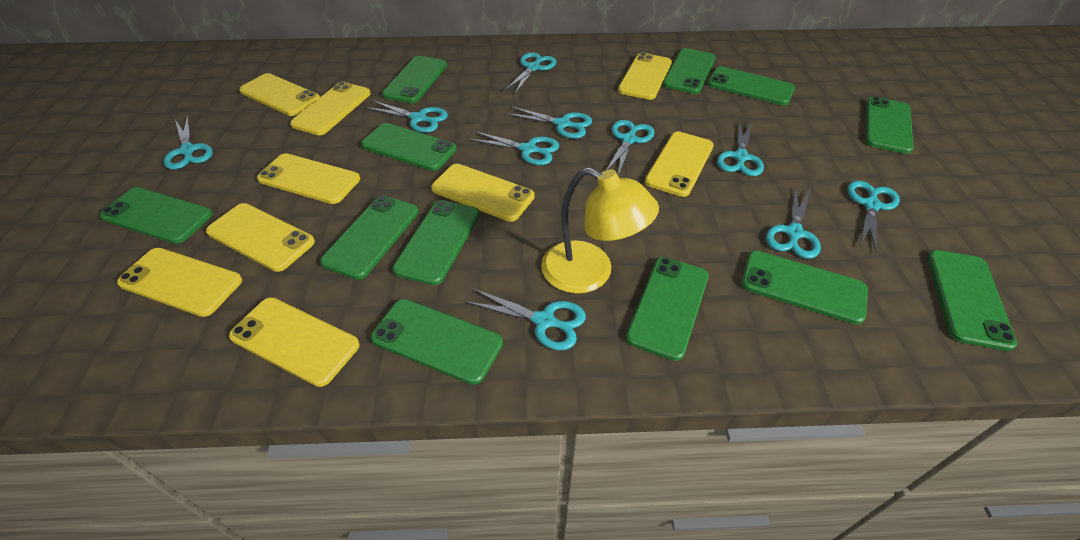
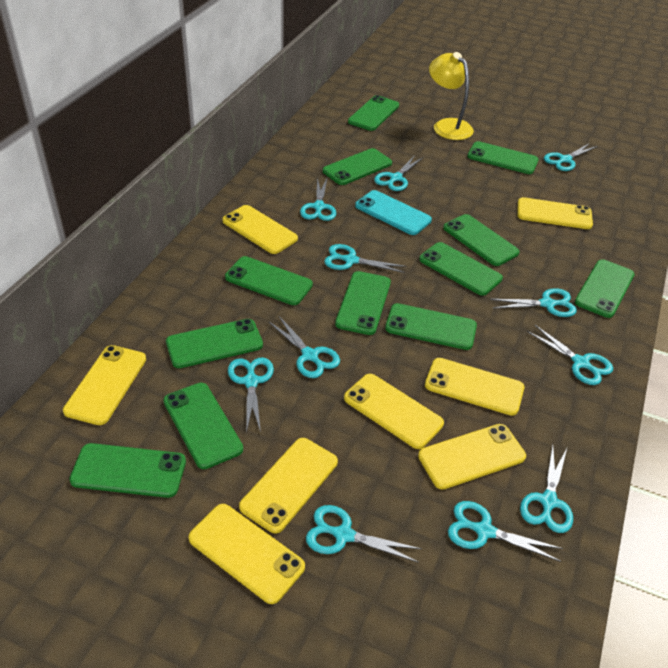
turquoise phone: 0 -> 1
turquoise scissors: 10 -> 11
yellow phone: 9 -> 8

